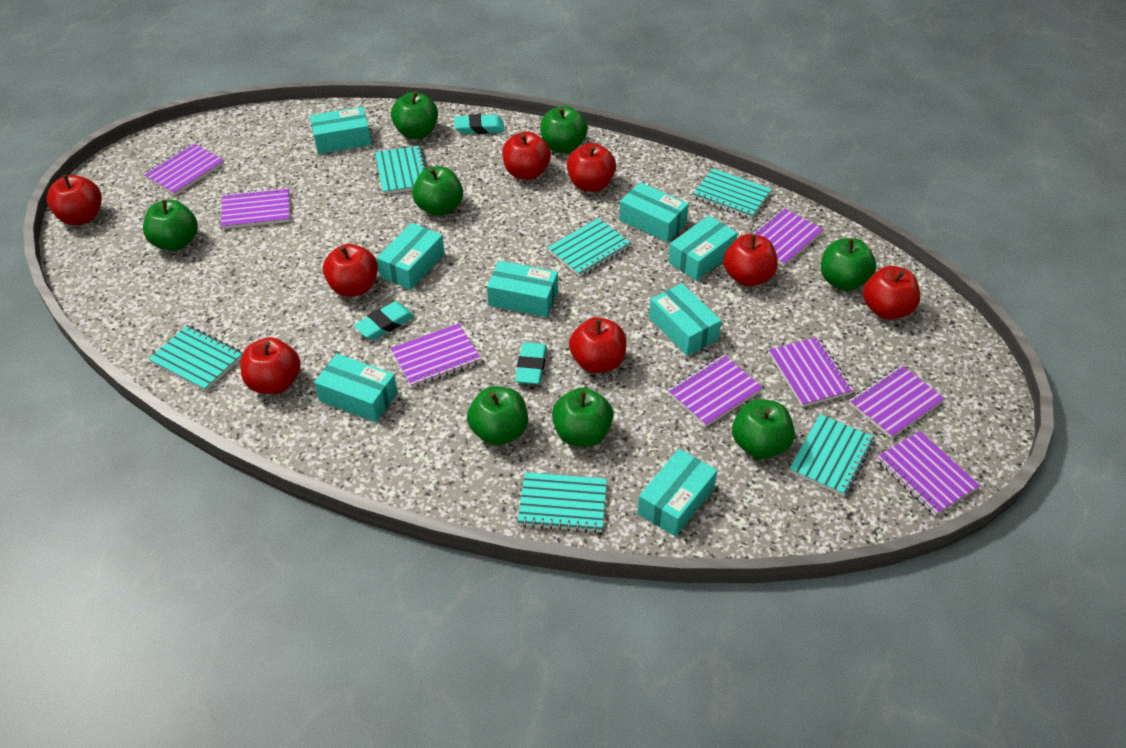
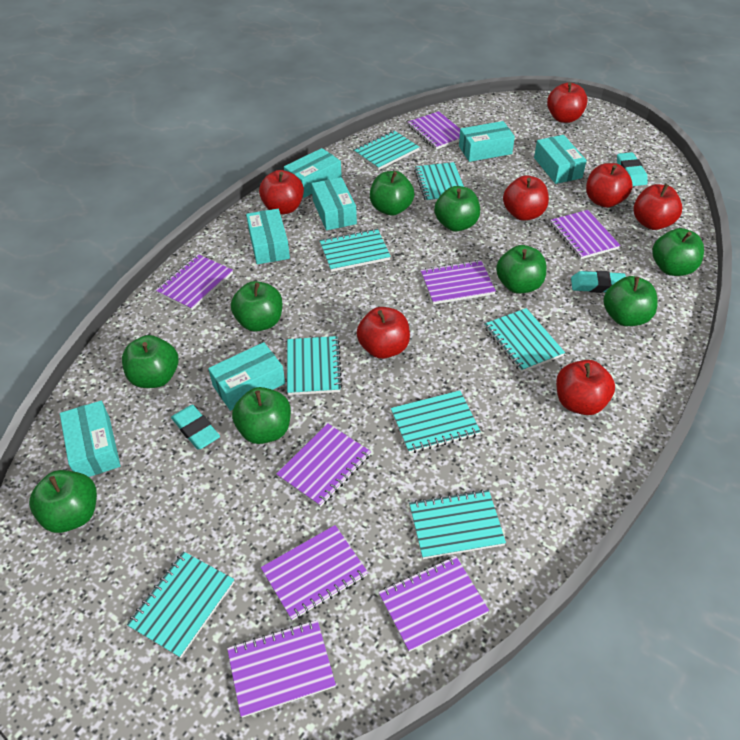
green apple: 8 -> 9
red apple: 8 -> 7
turquoise box: 8 -> 7
turquoise notebook: 6 -> 8

